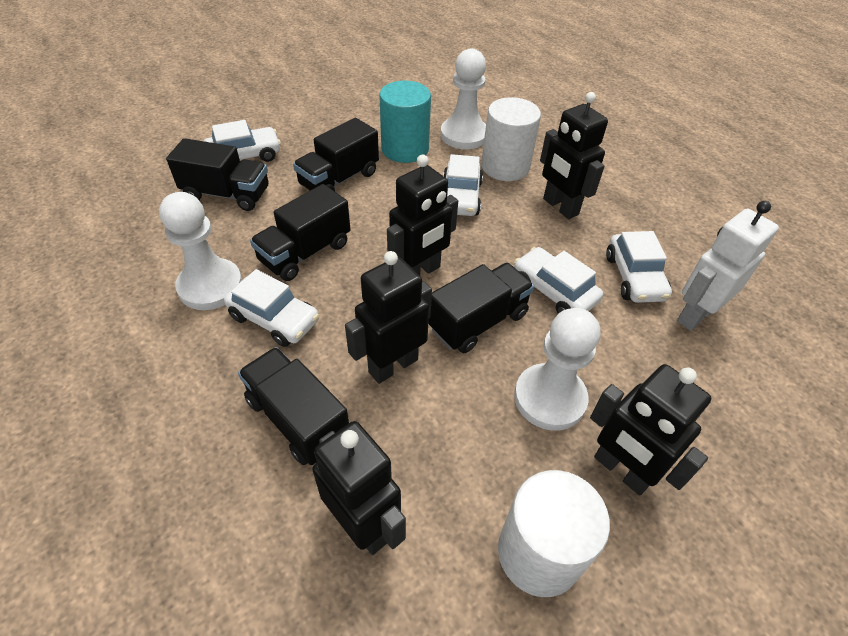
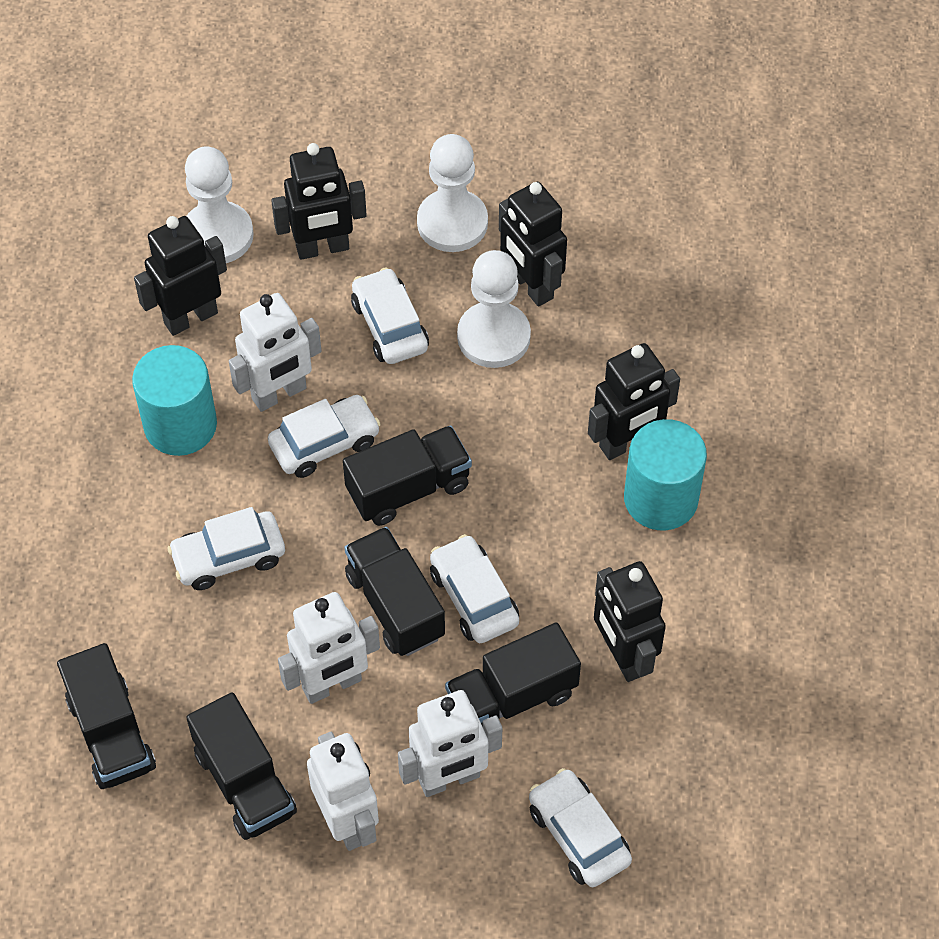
turquoise cylinder: 1 -> 2
white cylinder: 2 -> 0
white robot: 1 -> 4

